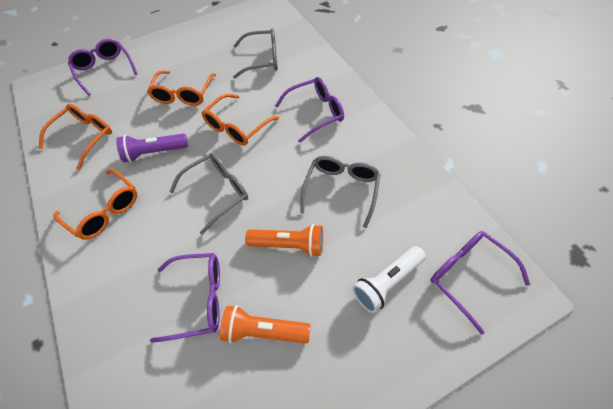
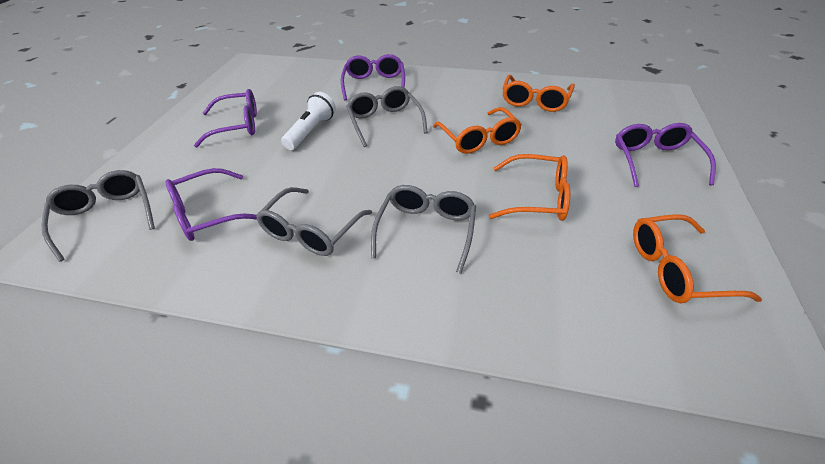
grey glasses: 3 -> 4
orange flashlight: 2 -> 0
purple flashlight: 1 -> 0

